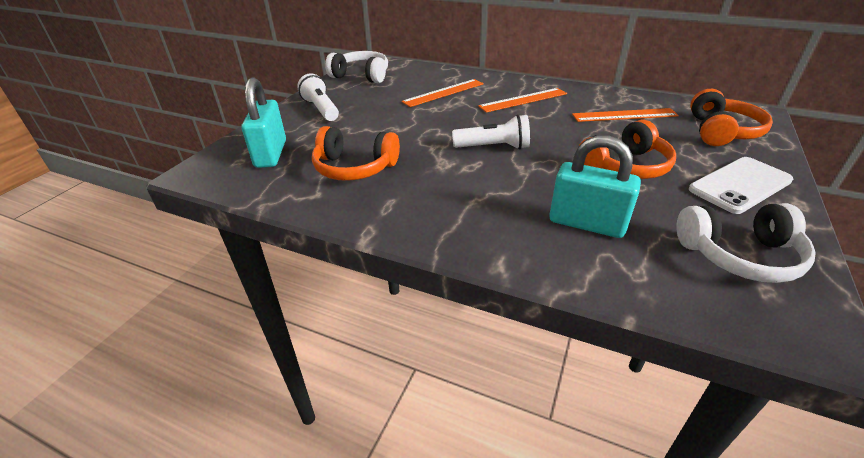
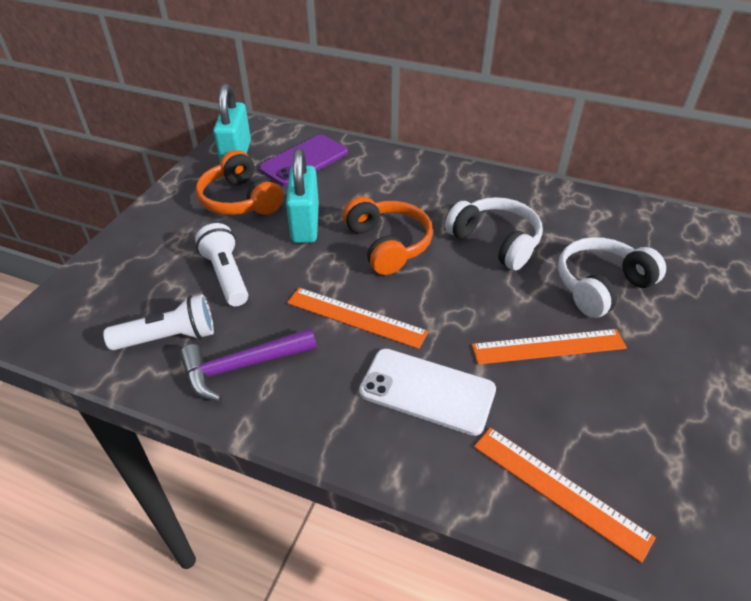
orange headphones: 3 -> 2
purple hammer: 0 -> 1
purple phone: 0 -> 1

